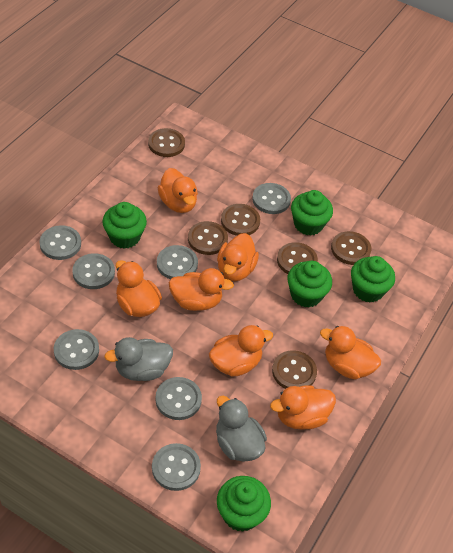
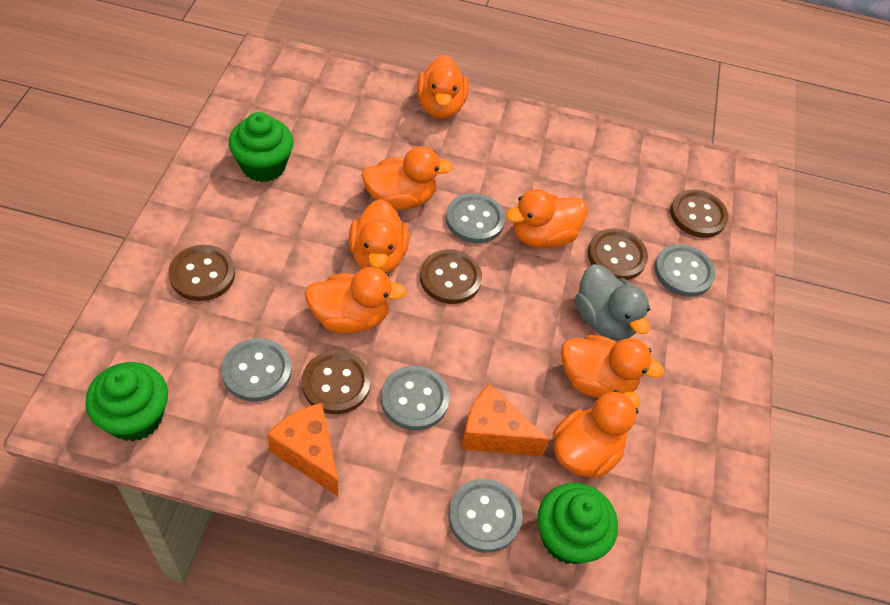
brown button: 6 -> 5
green cupcake: 5 -> 3
grey button: 7 -> 5
grey duck: 2 -> 1
orange cheese: 0 -> 2

